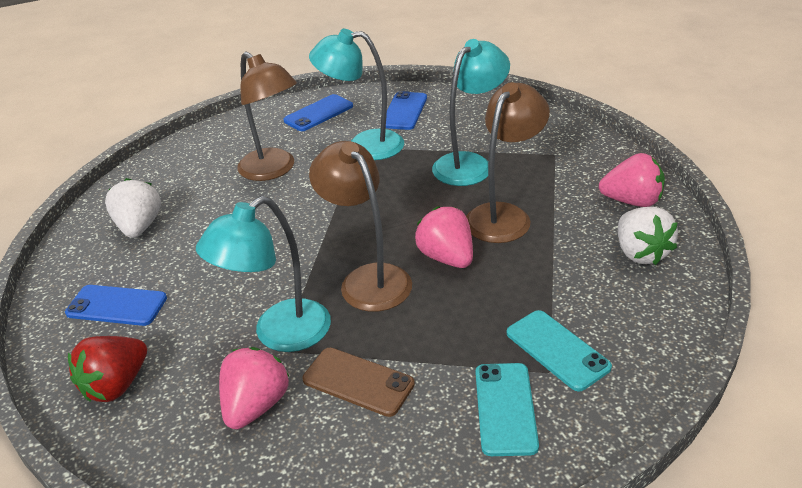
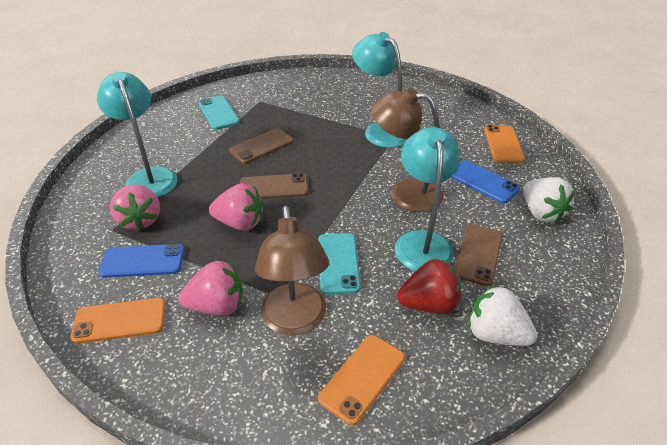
blue phone: 3 -> 2
brown lamp: 3 -> 2
brown phone: 1 -> 3
orange phone: 0 -> 3

